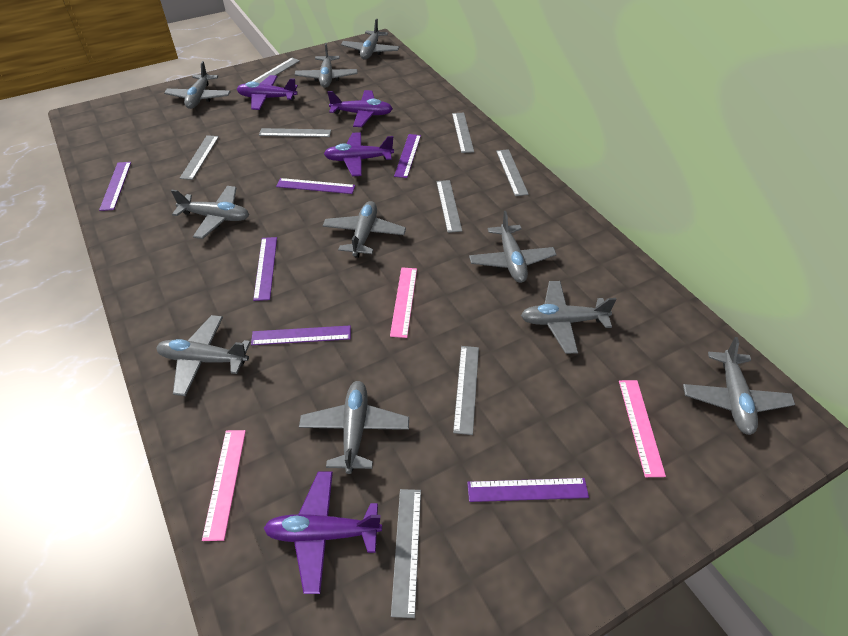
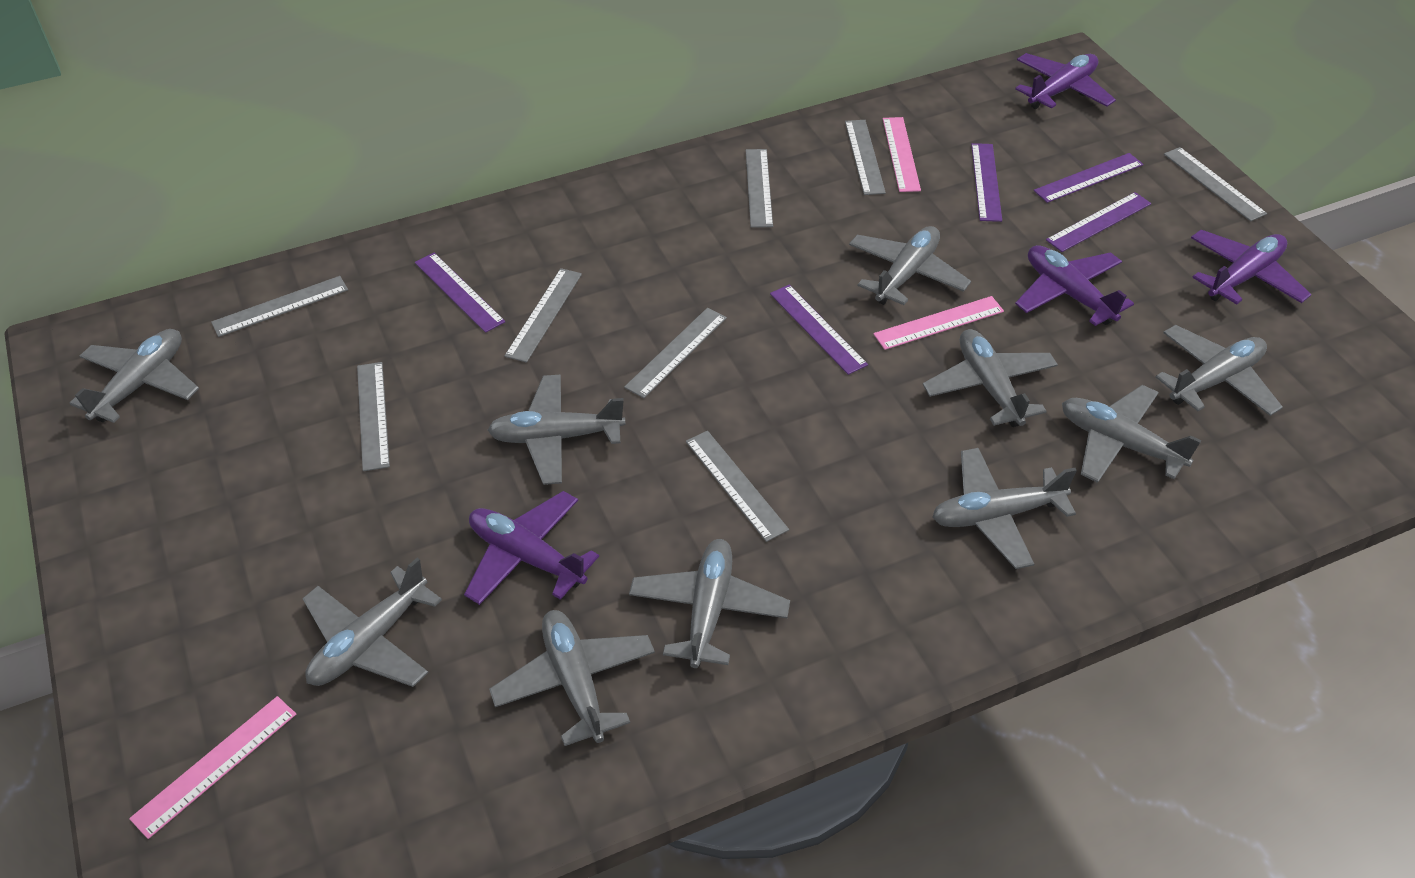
purple ruler: 6 -> 5

